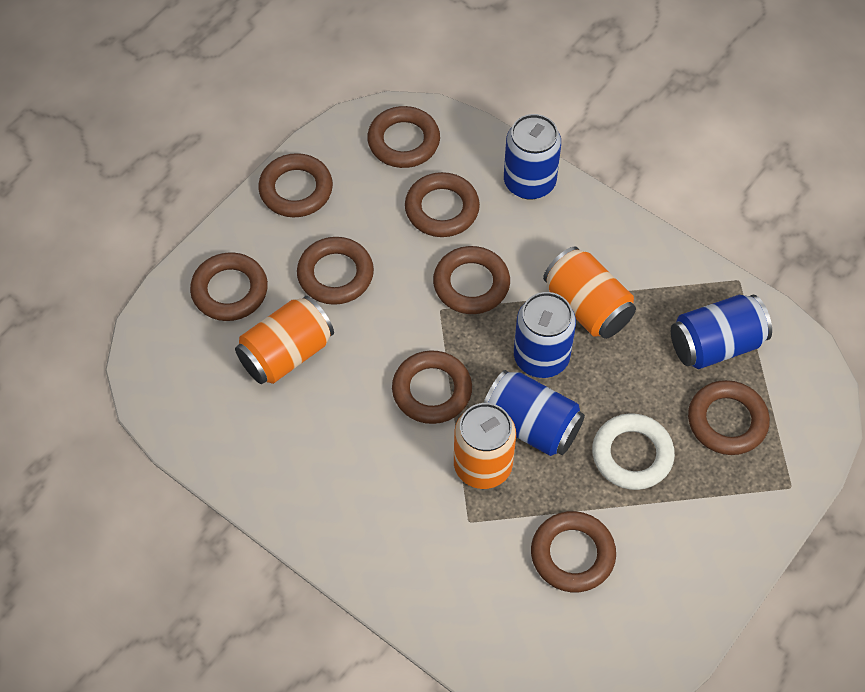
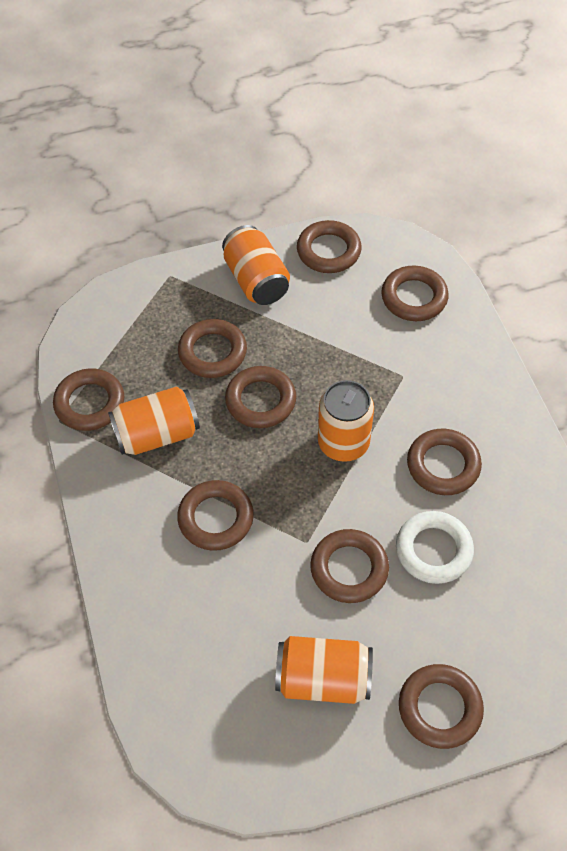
blue can: 4 -> 0
orange can: 3 -> 4

